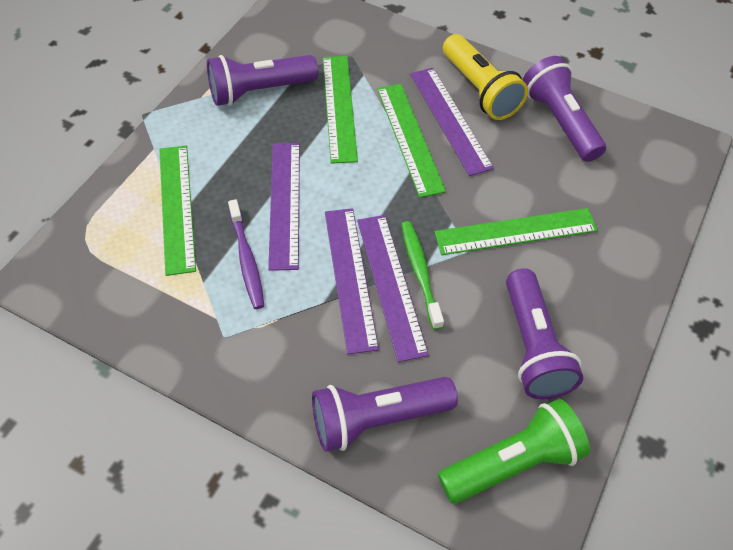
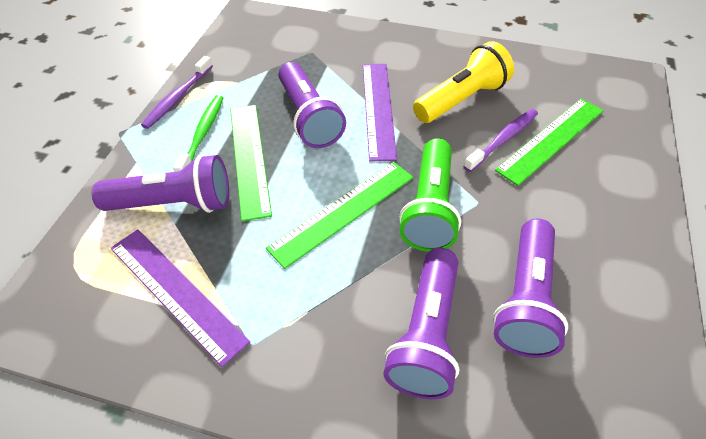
green ruler: 4 -> 3
purple ruler: 4 -> 2
purple toothbrush: 1 -> 2

